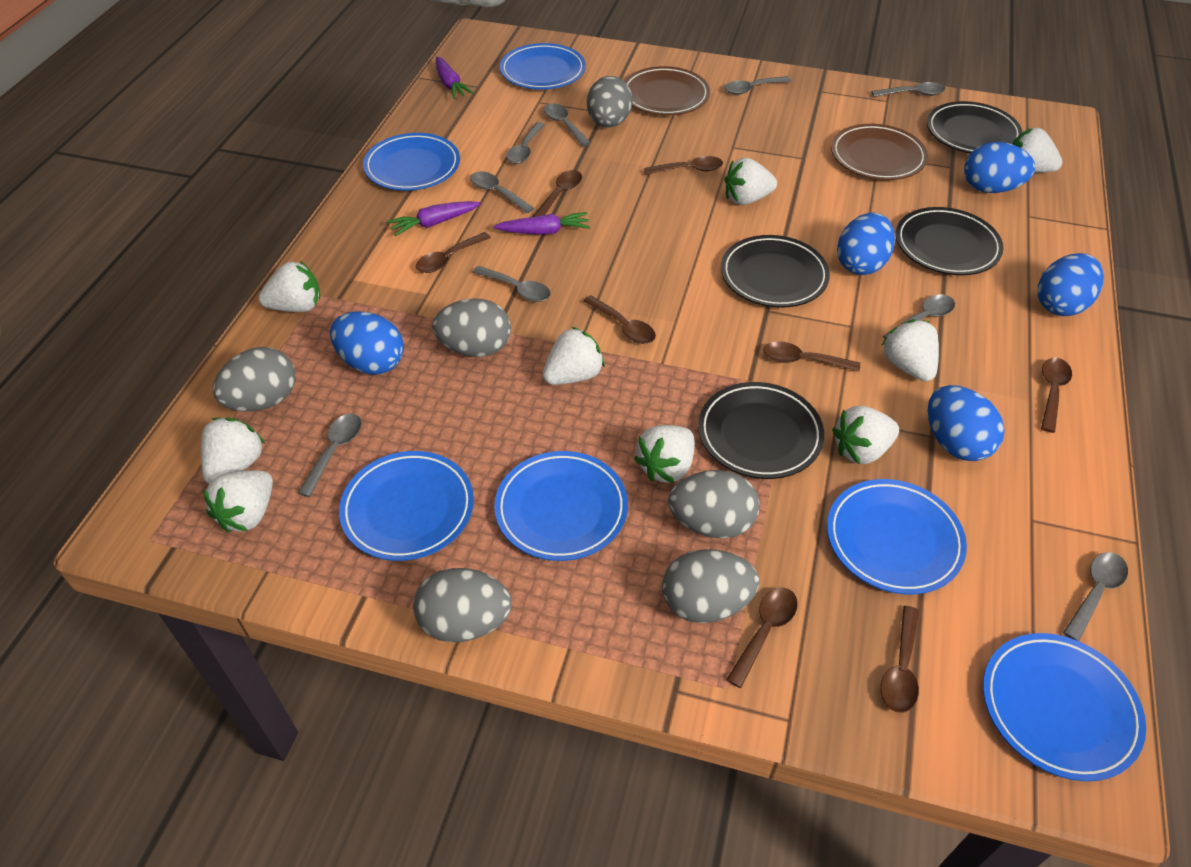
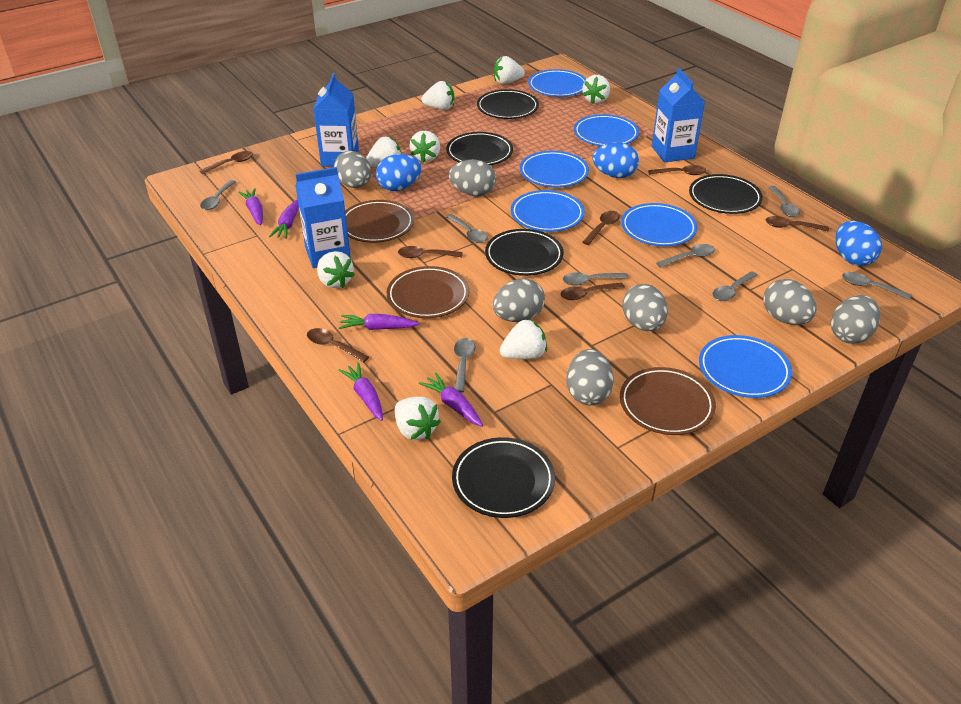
black plate: 4 -> 5
blue carton: 0 -> 3
blue egg: 5 -> 3
brown plate: 2 -> 3
brown spoon: 8 -> 7
grey egg: 6 -> 7
grey spoon: 9 -> 8
purple carrot: 3 -> 5
white strawberry: 9 -> 8

